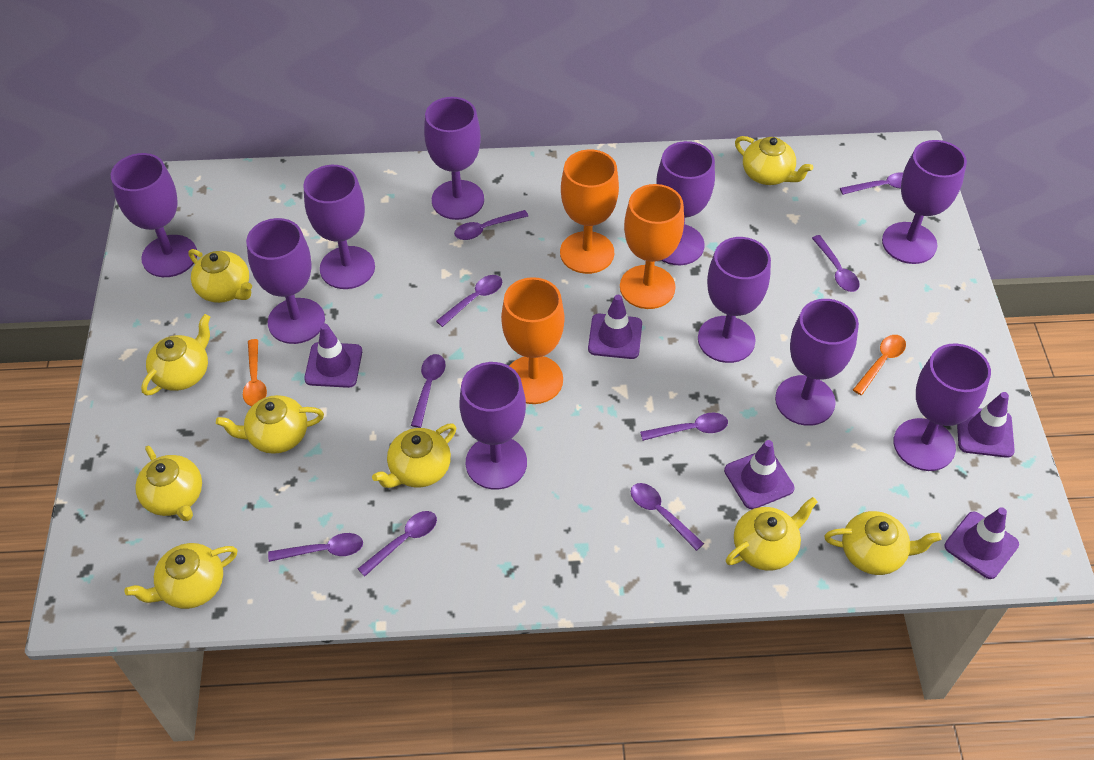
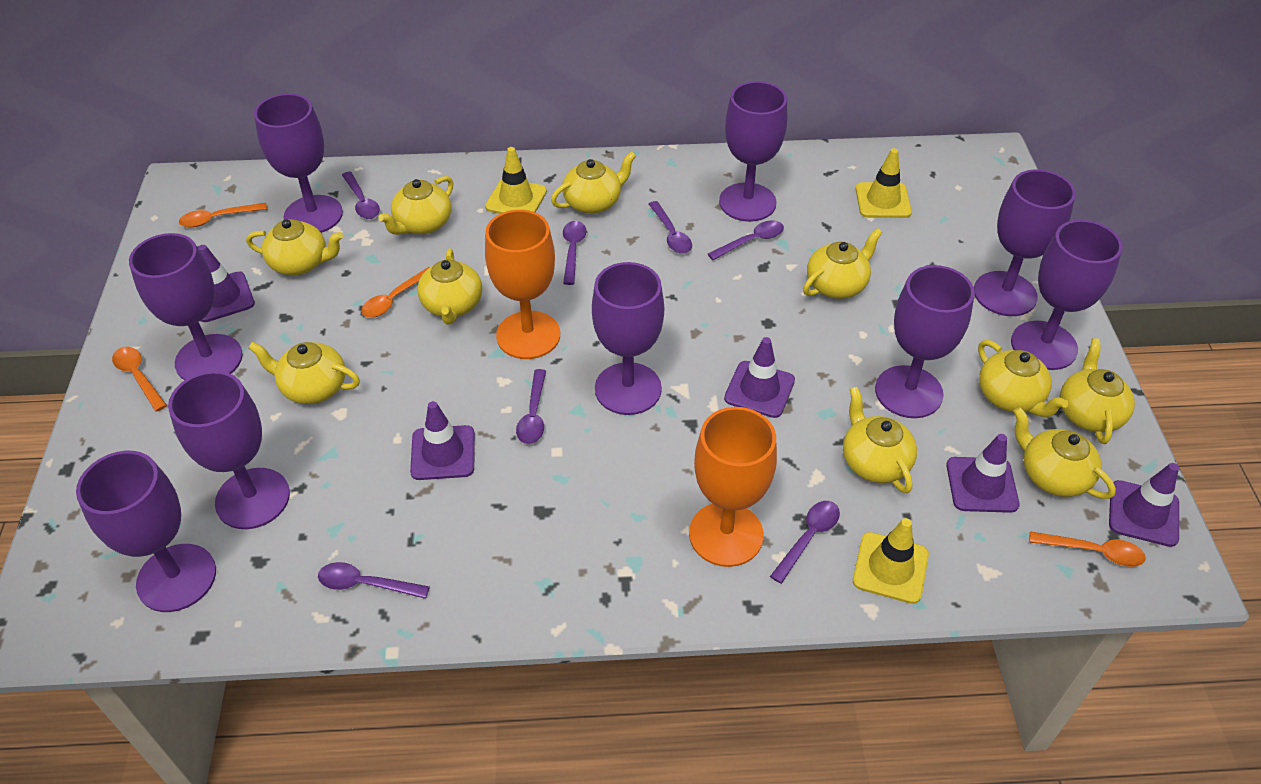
orange goblet: 3 -> 2
orange spoon: 2 -> 4
purple goblet: 10 -> 9
purple spoon: 9 -> 7
yellow teapot: 9 -> 10
yellow traffic cone: 0 -> 3

